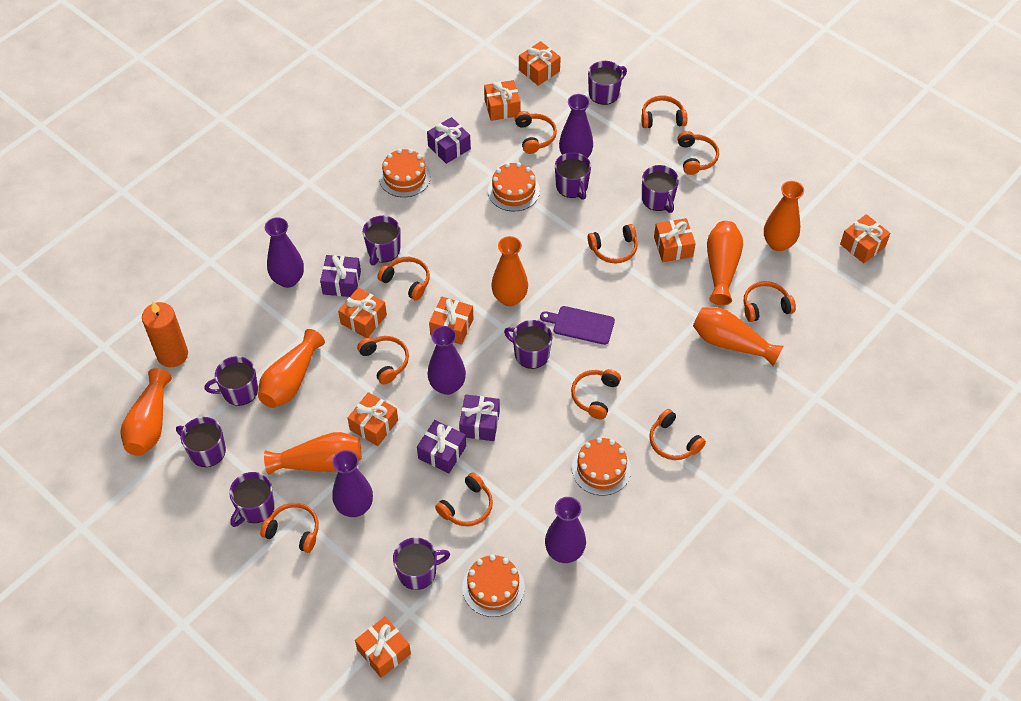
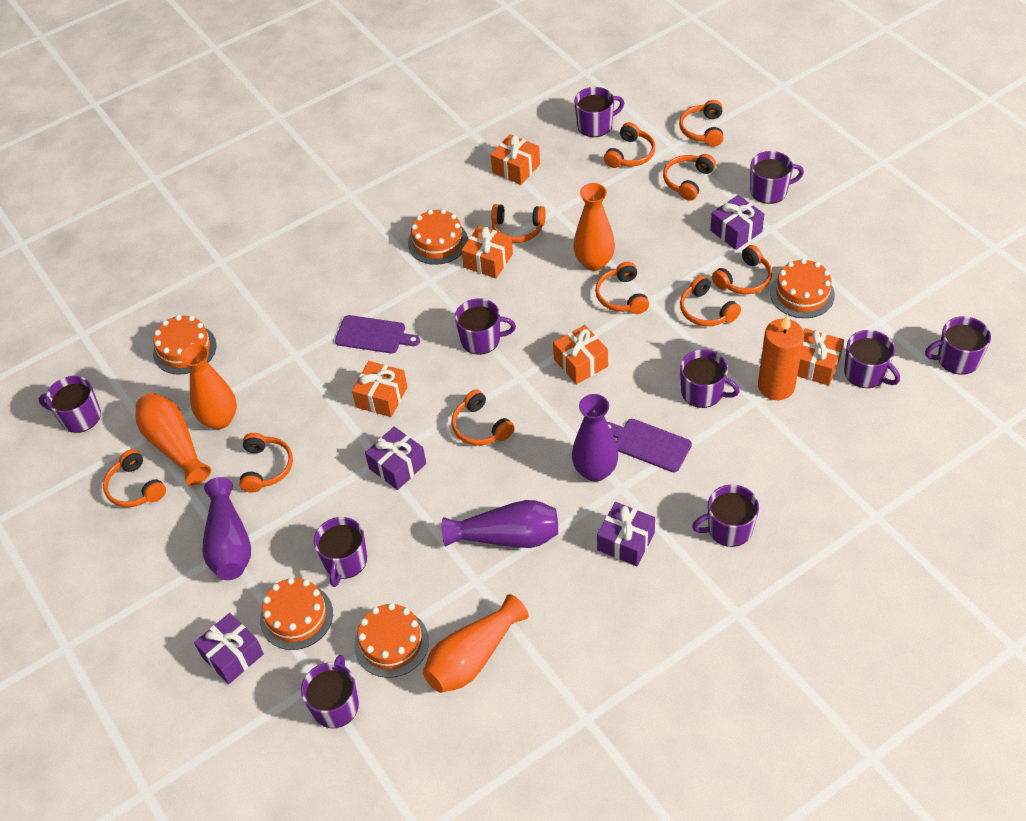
orange cake: 4 -> 5
orange gift: 8 -> 5
orange headphones: 11 -> 10
orange vase: 7 -> 4
purple cutting board: 1 -> 2
purple mug: 9 -> 10
purple vase: 5 -> 3

